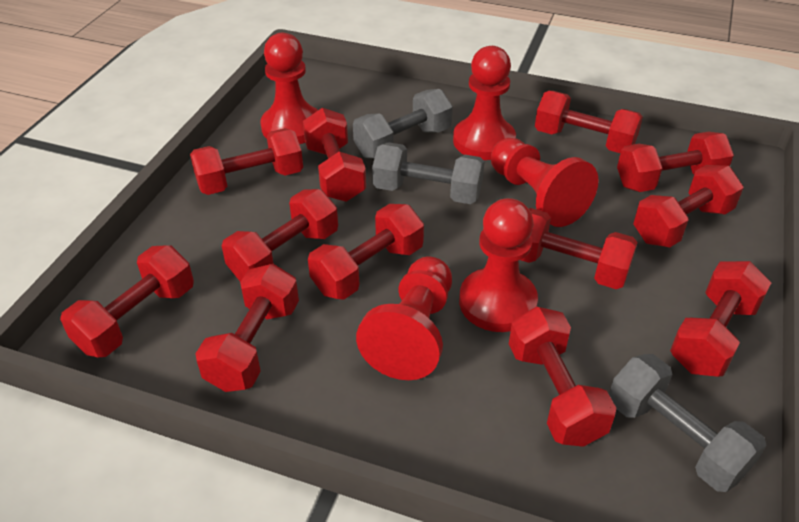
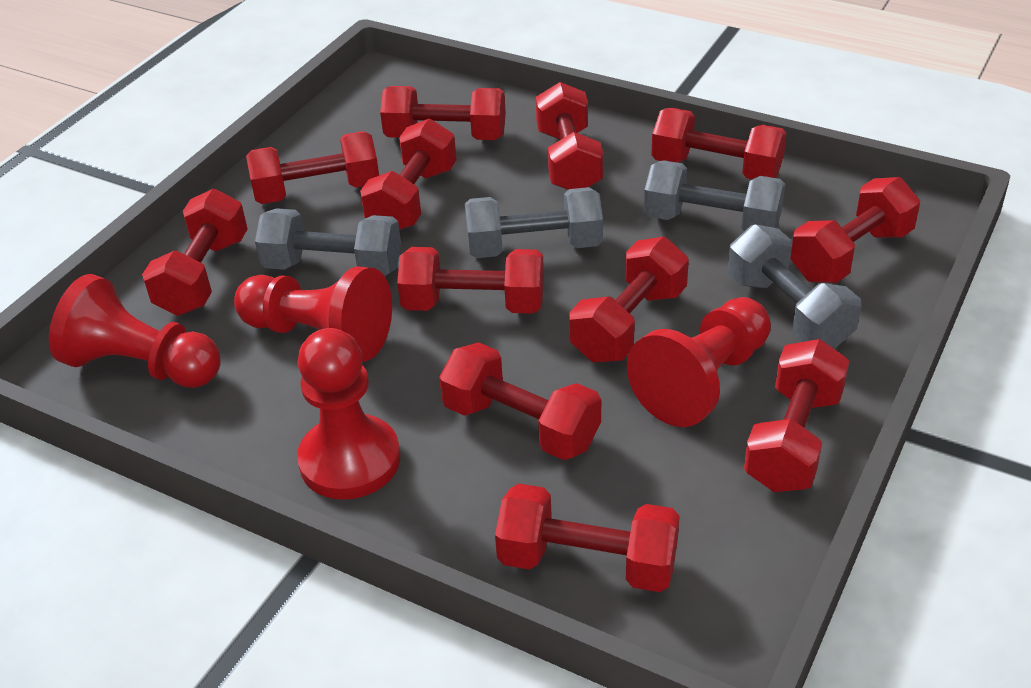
grey dumbbell: 3 -> 4
red pawn: 5 -> 4

